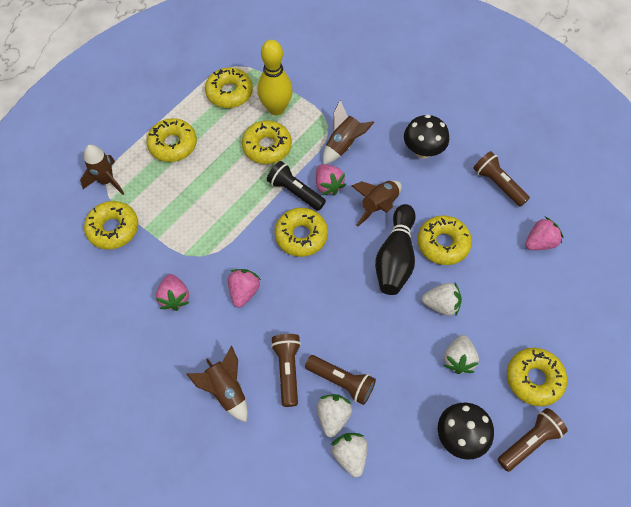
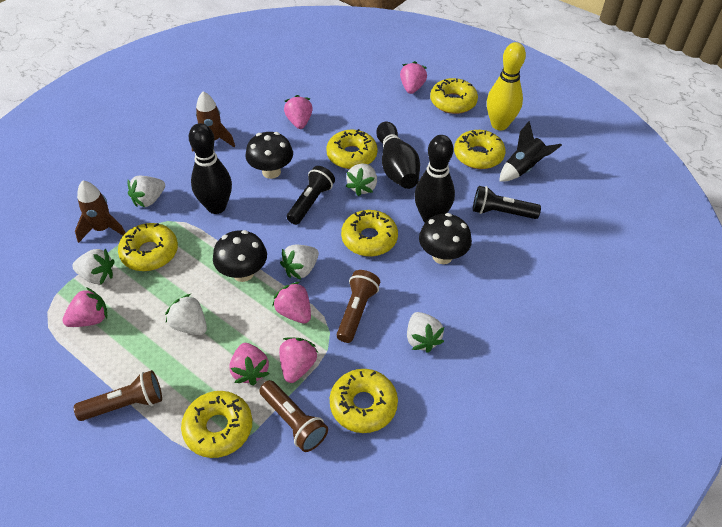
black bowling pin: 1 -> 3
black flashlight: 1 -> 2
black mushroom: 2 -> 3
black rocket: 0 -> 1
brown flashlight: 4 -> 3
brown rocket: 4 -> 2
pink strawberry: 4 -> 6
white strawberry: 4 -> 6

